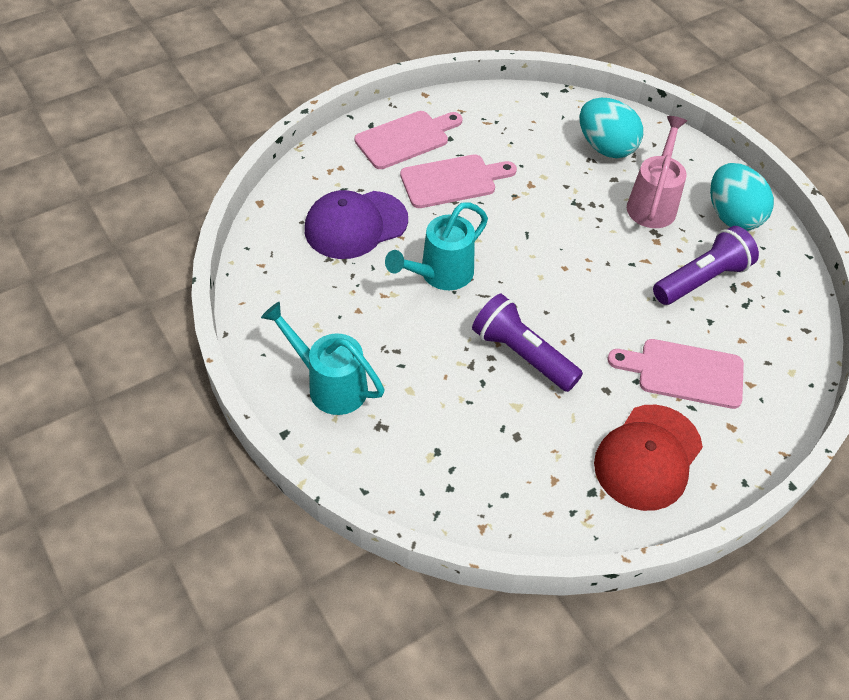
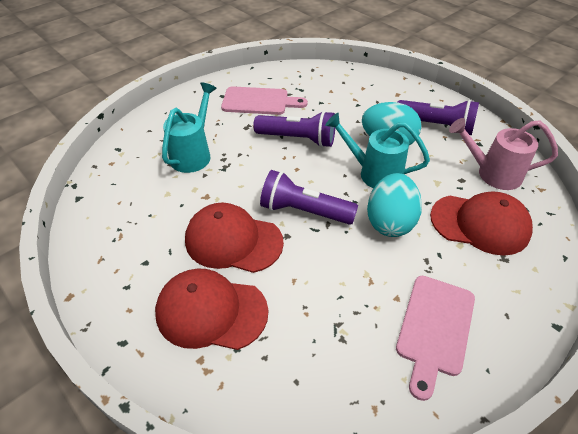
pink cutting board: 3 -> 2
purple cap: 1 -> 0
purple flashlight: 2 -> 3
red cap: 1 -> 3

